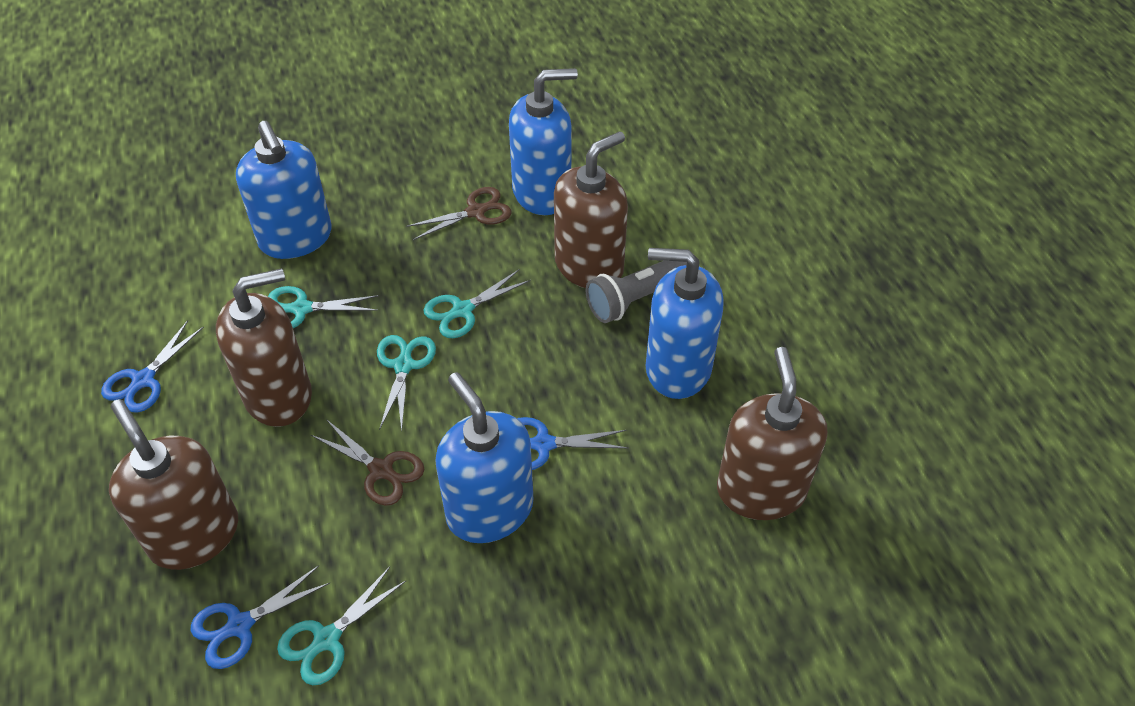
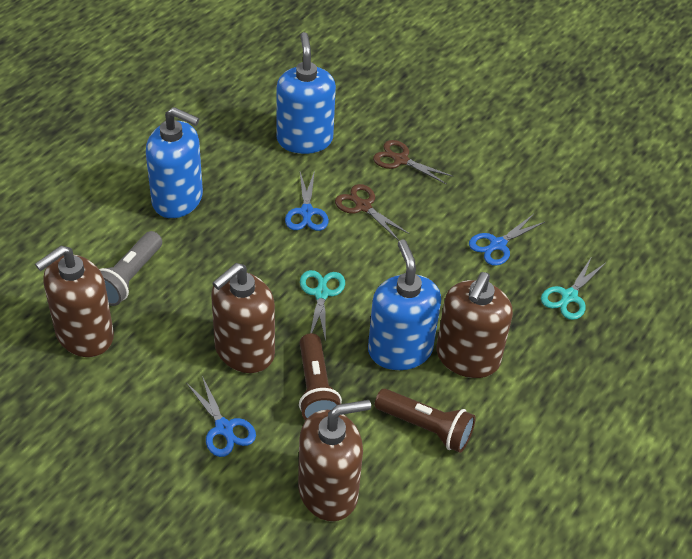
blue soap dispenser: 4 -> 3
brown flashlight: 0 -> 2
turquoise scissors: 4 -> 2

